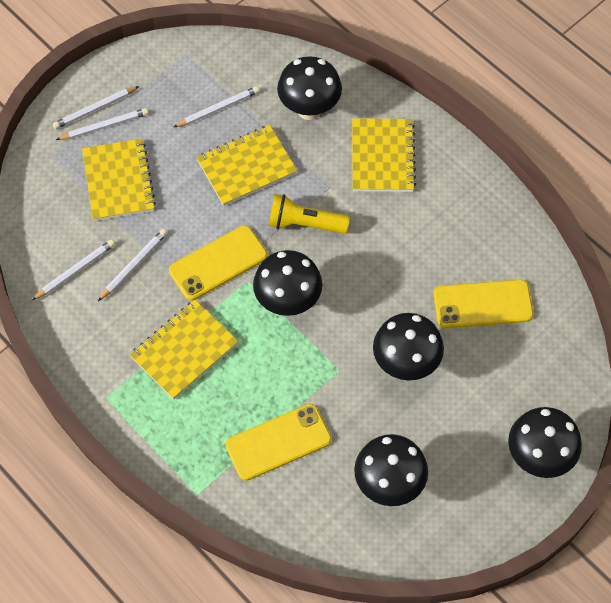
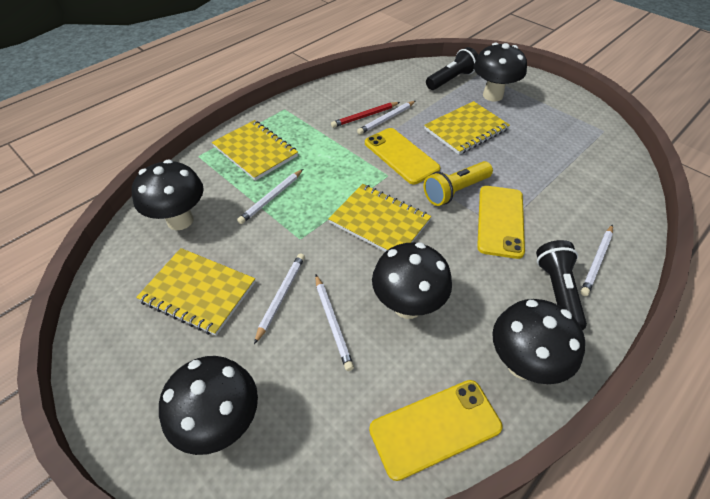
black flashlight: 0 -> 2
red pencil: 0 -> 1

